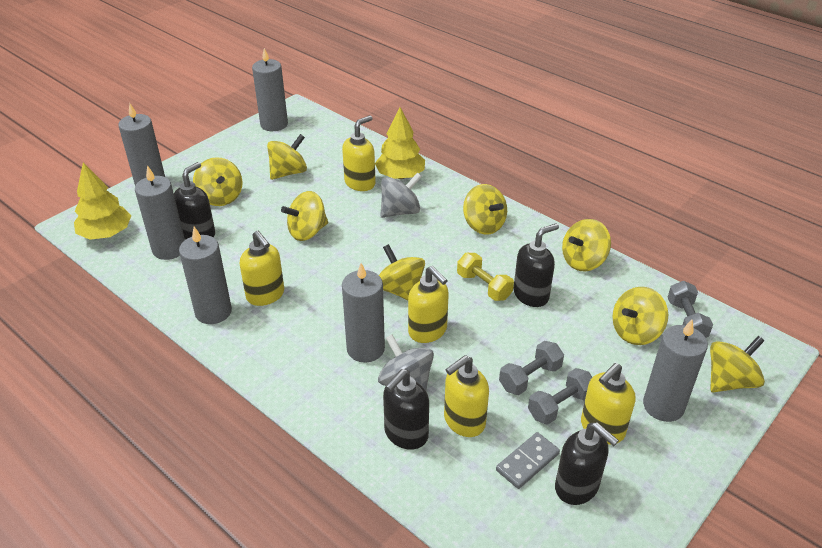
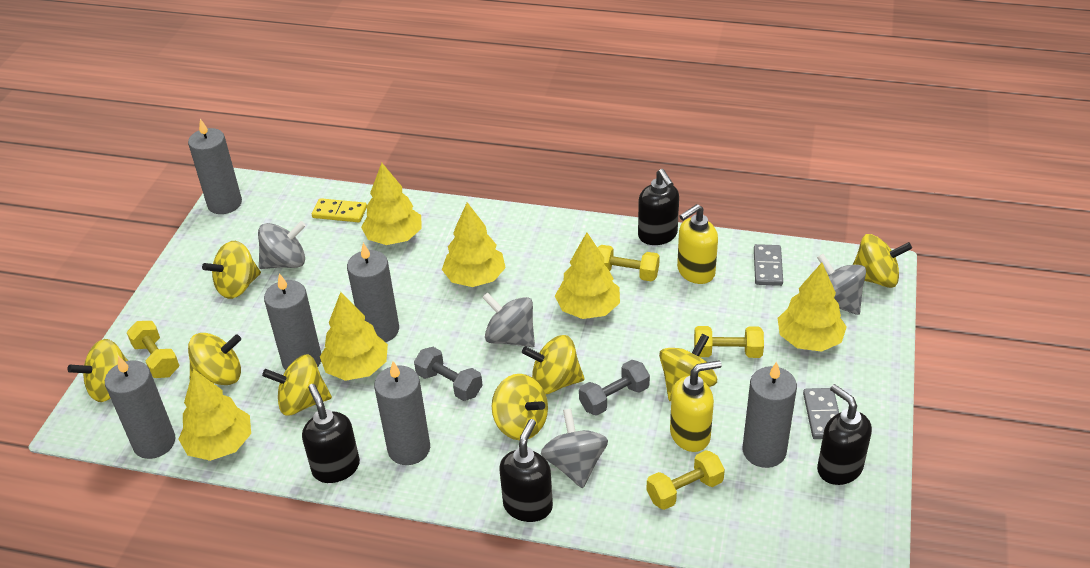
grey domino: 1 -> 2
grey dumbbell: 3 -> 2
grey spinning top: 2 -> 4
yellow domino: 0 -> 1
yellow dumbbell: 1 -> 4
yellow soap dispenser: 5 -> 2
yellow tree: 2 -> 6

